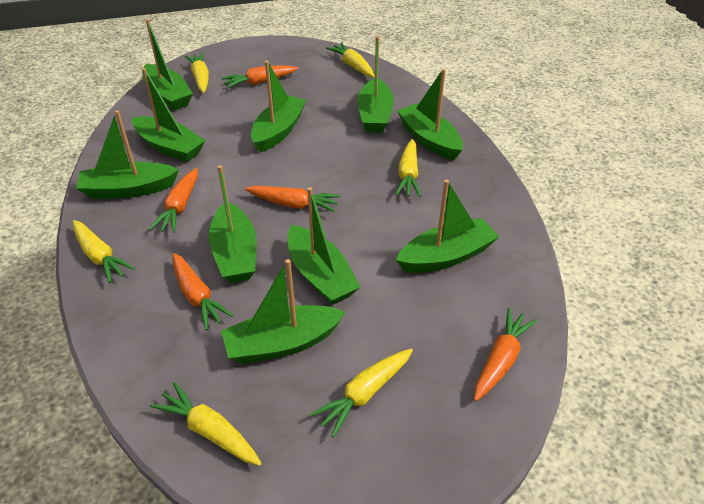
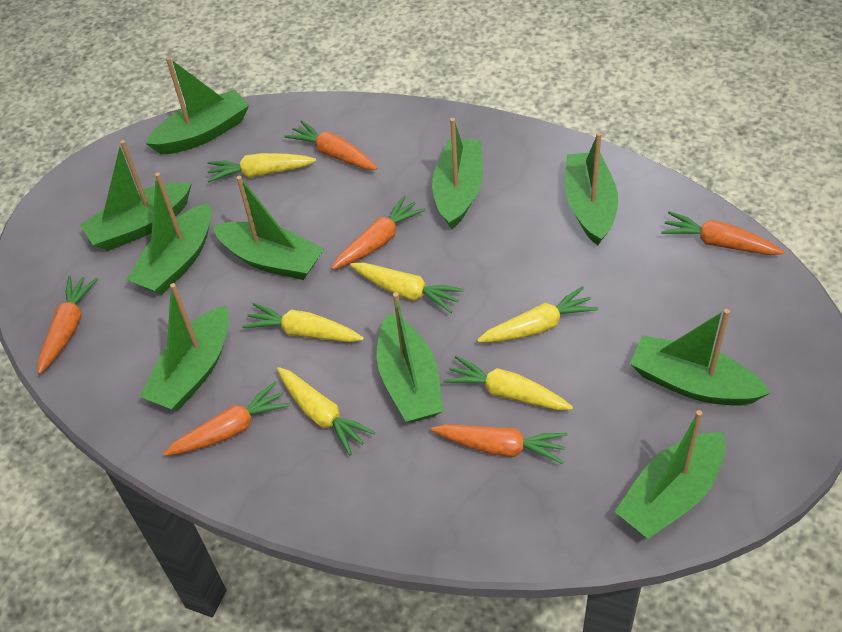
orange carrot: 5 -> 6

